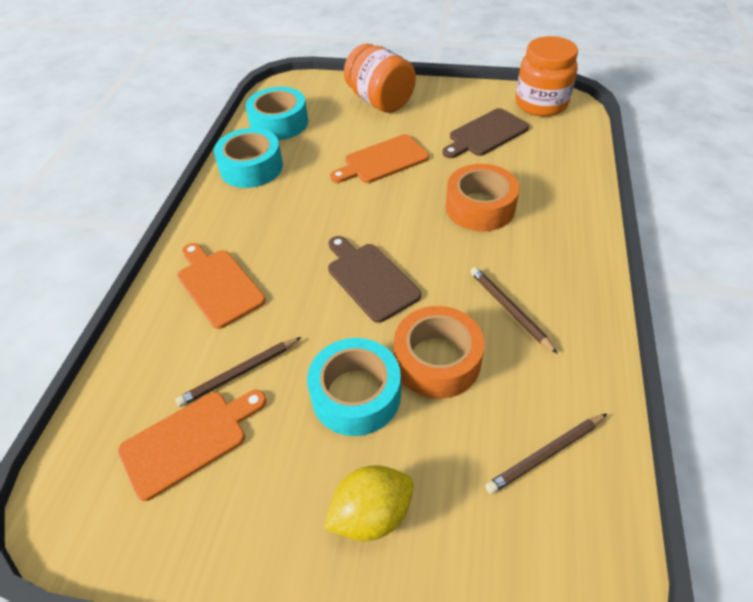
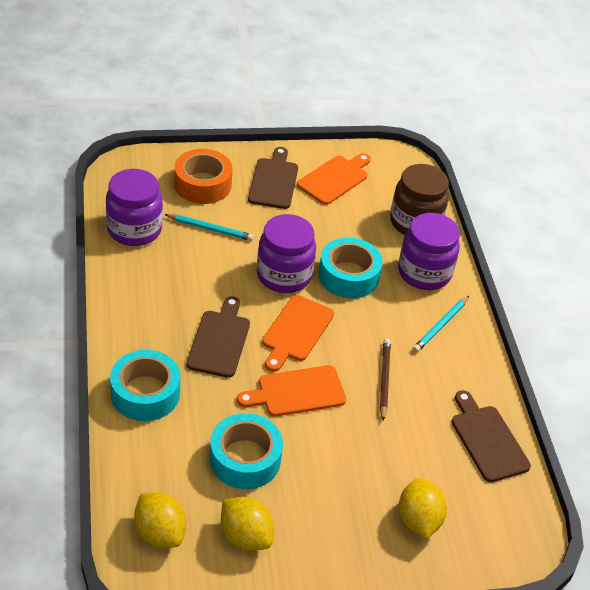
brown cutting board: 2 -> 3
brown jar: 0 -> 1
brown pencil: 3 -> 1
orange jar: 2 -> 0
orange tape: 2 -> 1
purple jar: 0 -> 3
turquoise pencil: 0 -> 2
yellow lemon: 1 -> 3

